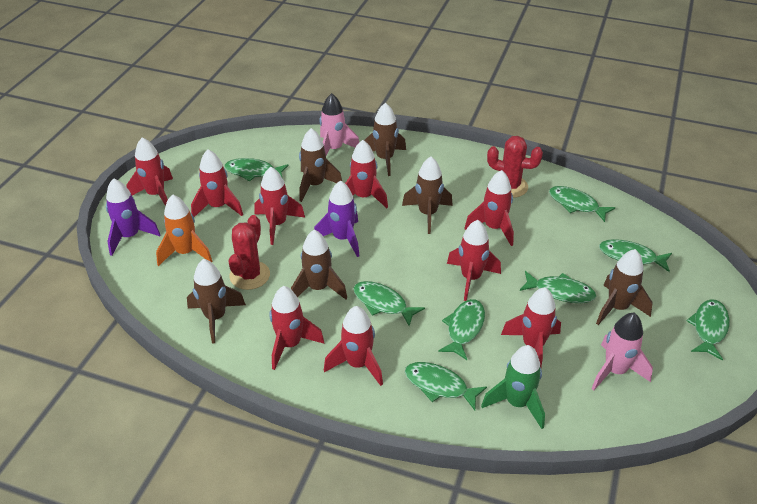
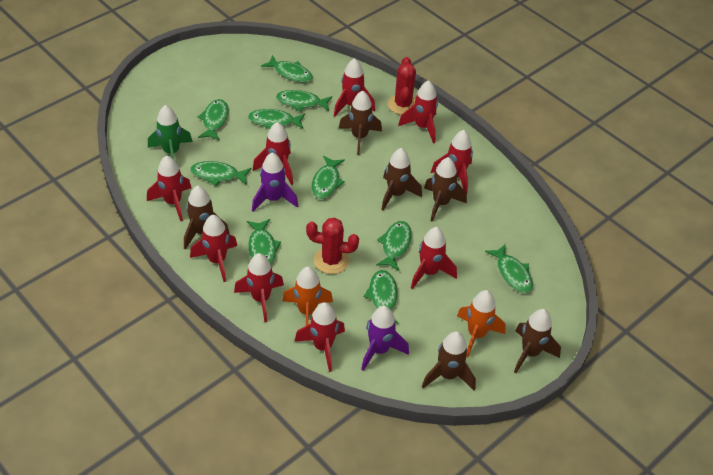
green fish: 8 -> 10
orange rocket: 1 -> 2
pink rocket: 2 -> 0

